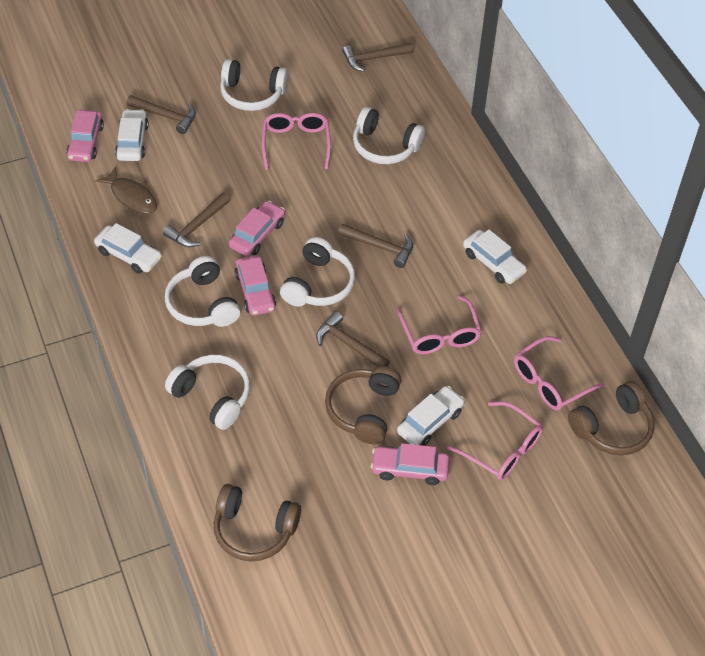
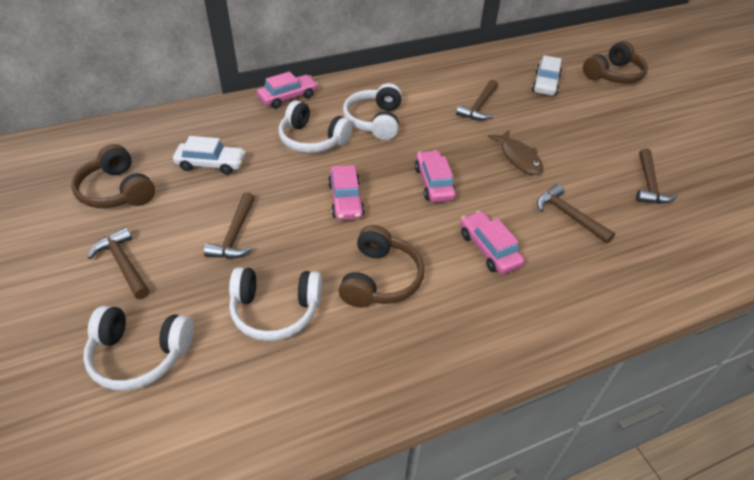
pink glasses: 4 -> 0
white car: 4 -> 2
white headphones: 5 -> 4

